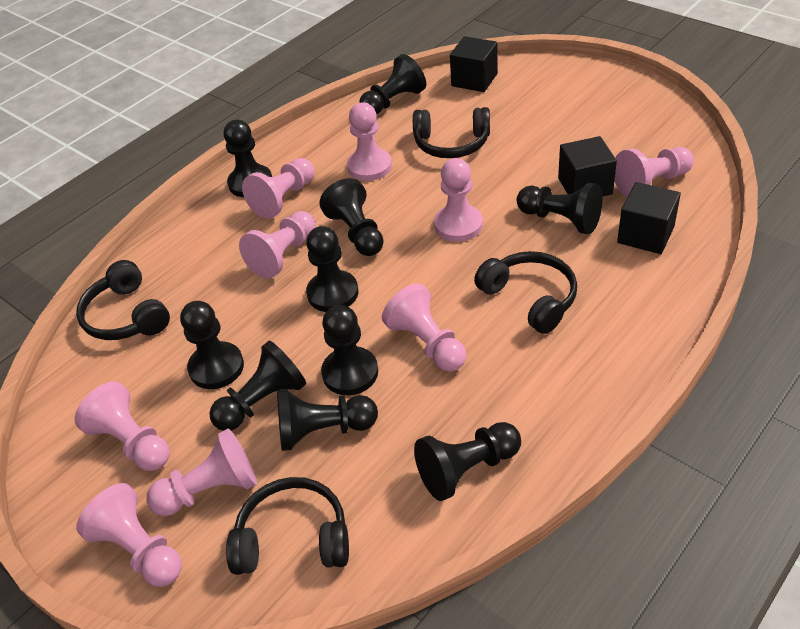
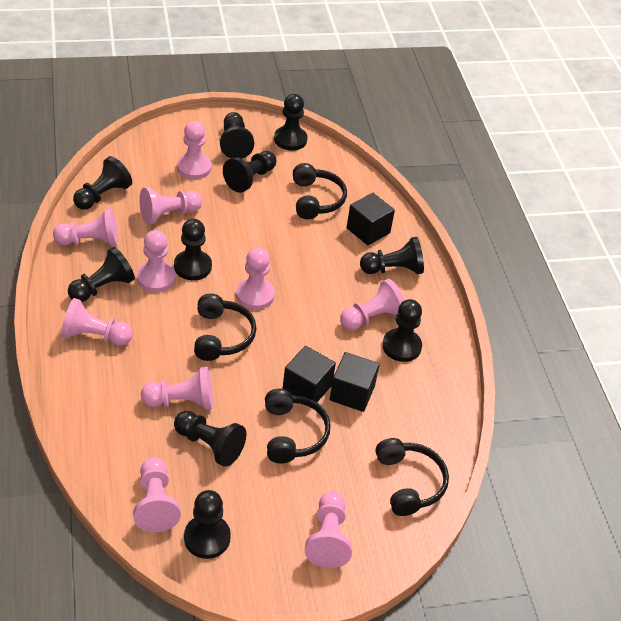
pink pawn: 9 -> 10

